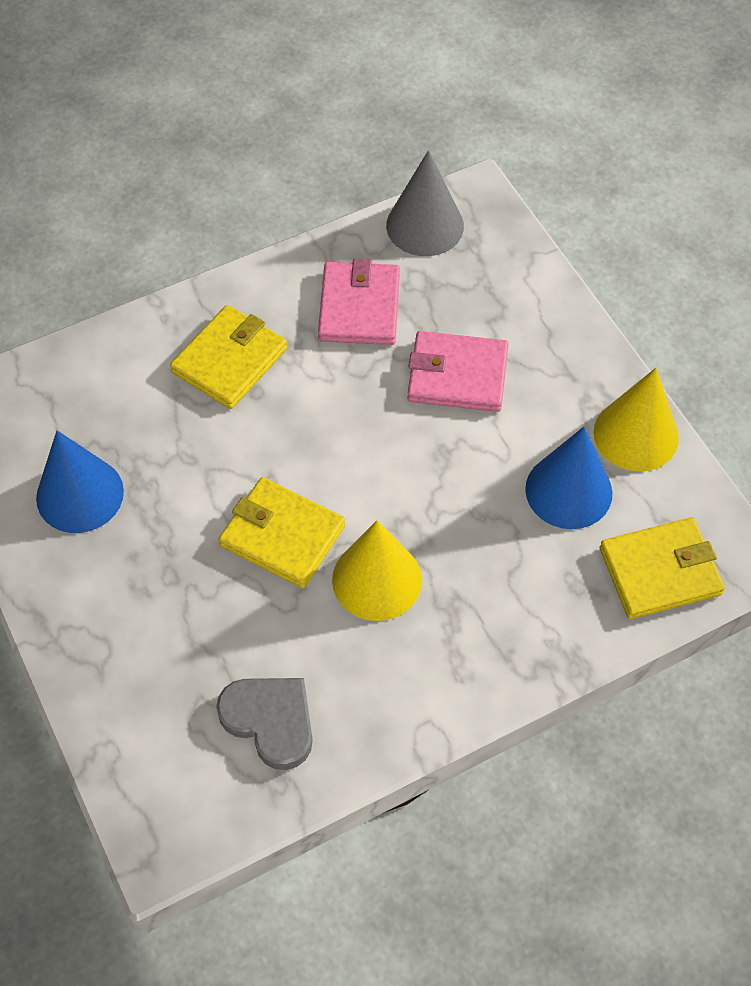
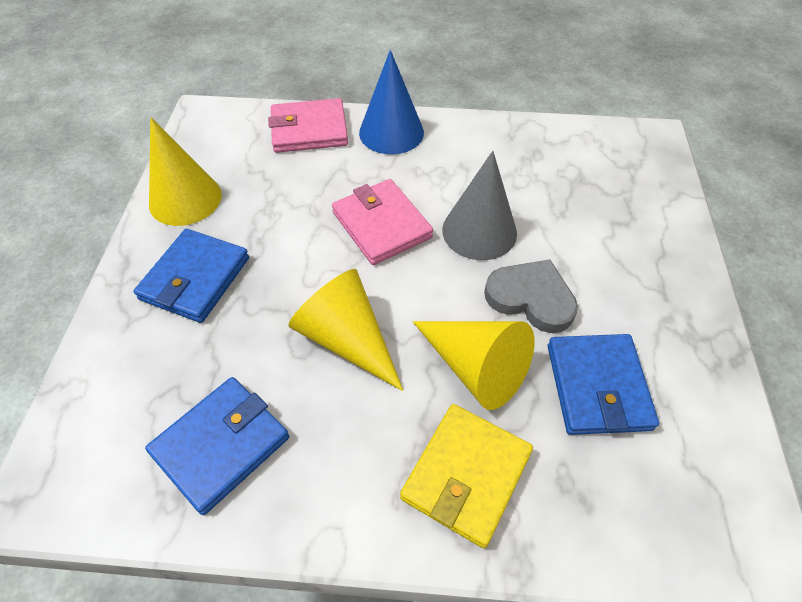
blue cone: 2 -> 1
blue wallet: 0 -> 3
yellow cone: 2 -> 3
yellow wallet: 3 -> 1

